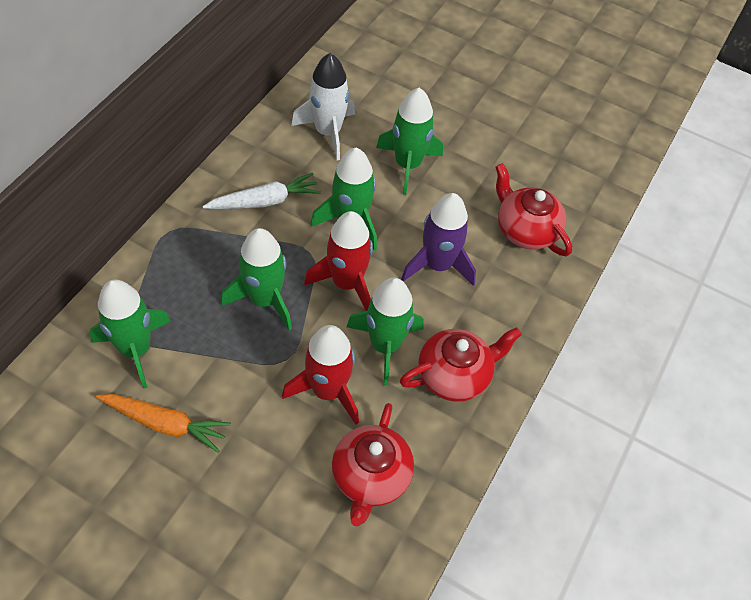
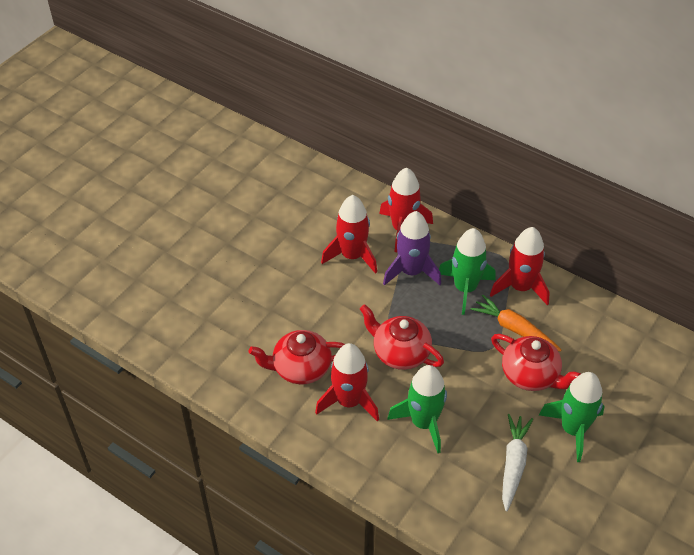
green rocket: 5 -> 3
red rocket: 2 -> 4
white rocket: 1 -> 0

